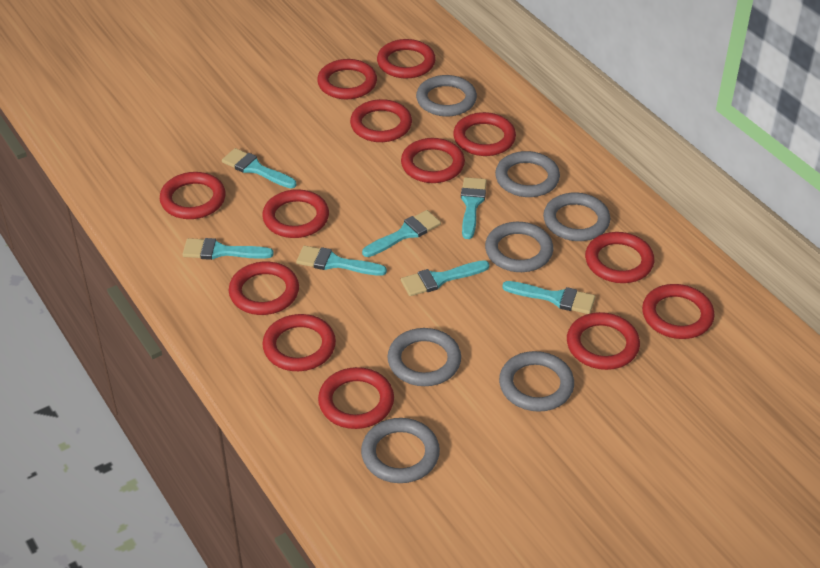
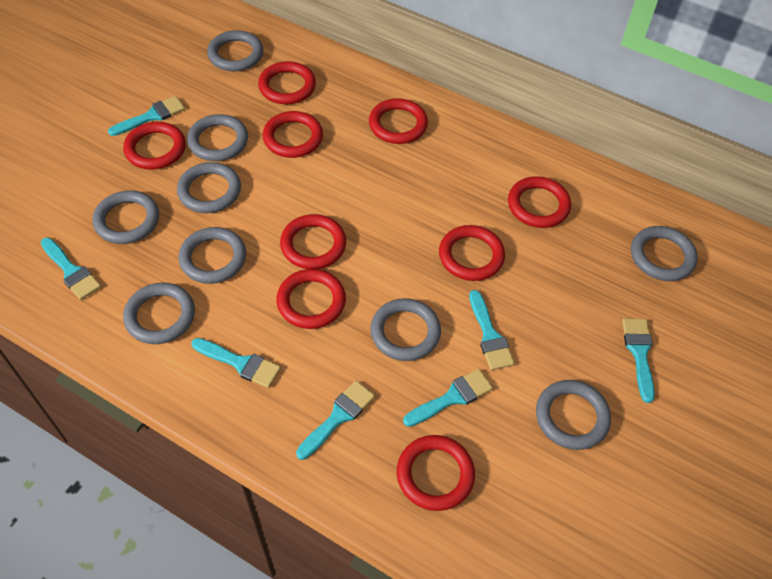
grey ring: 7 -> 9
red ring: 13 -> 9

